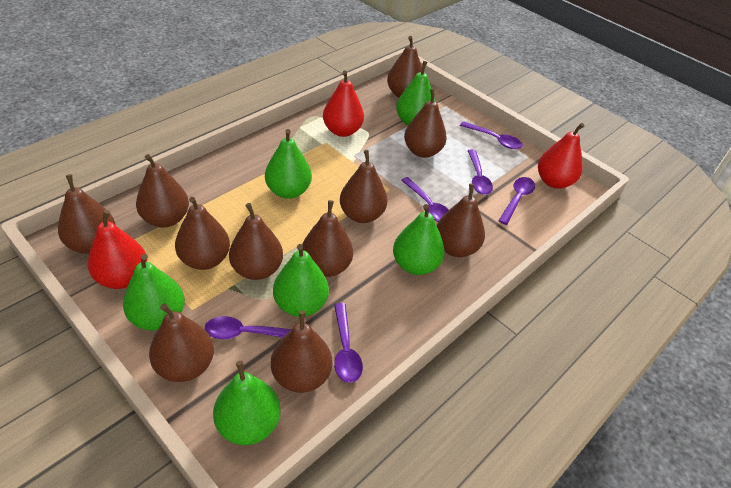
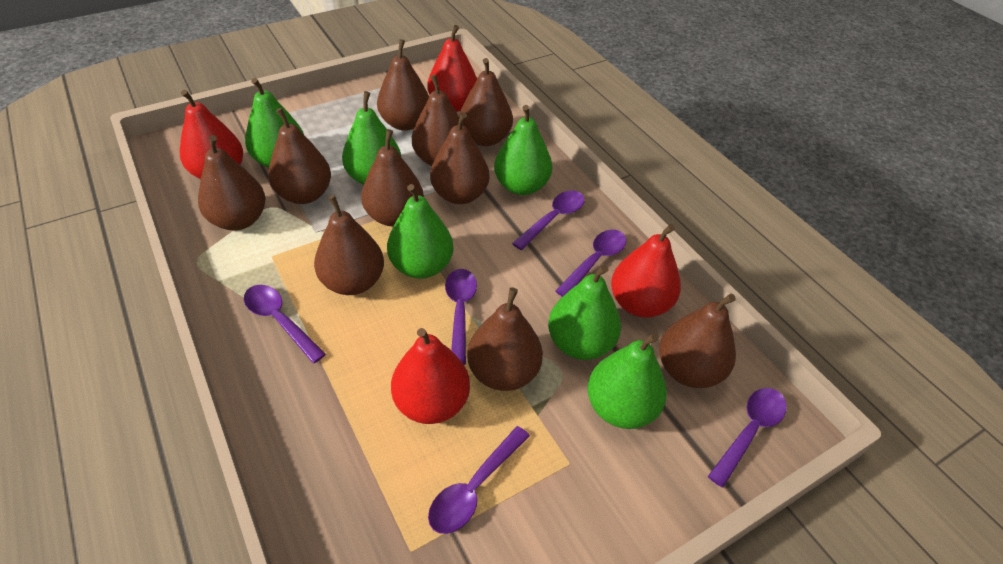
brown pear: 11 -> 10
red pear: 3 -> 4

